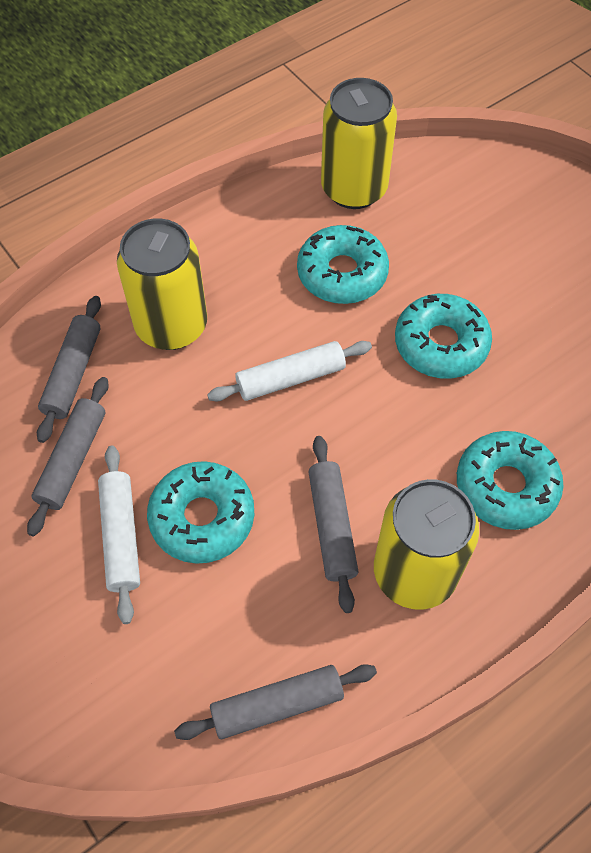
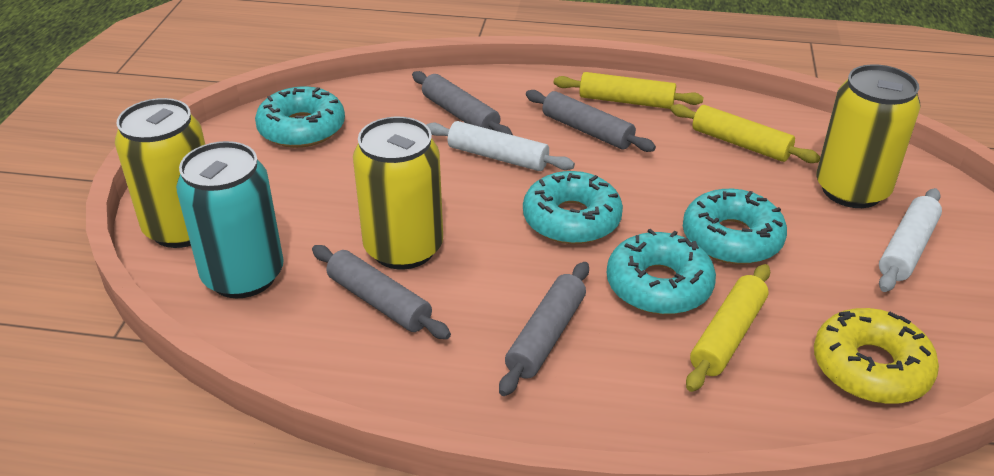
turquoise can: 0 -> 1
yellow donut: 0 -> 1
yellow rolling pin: 0 -> 3

